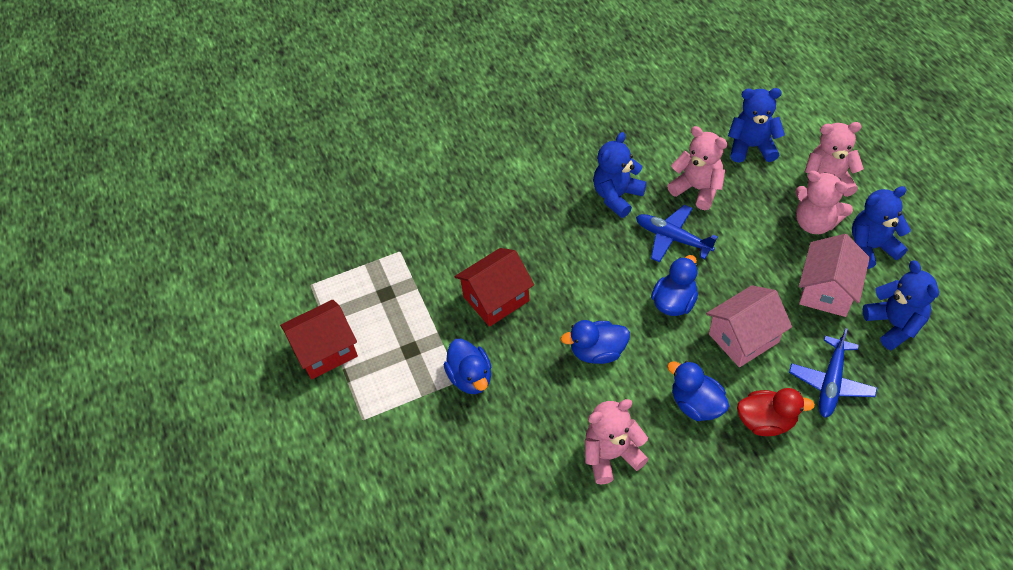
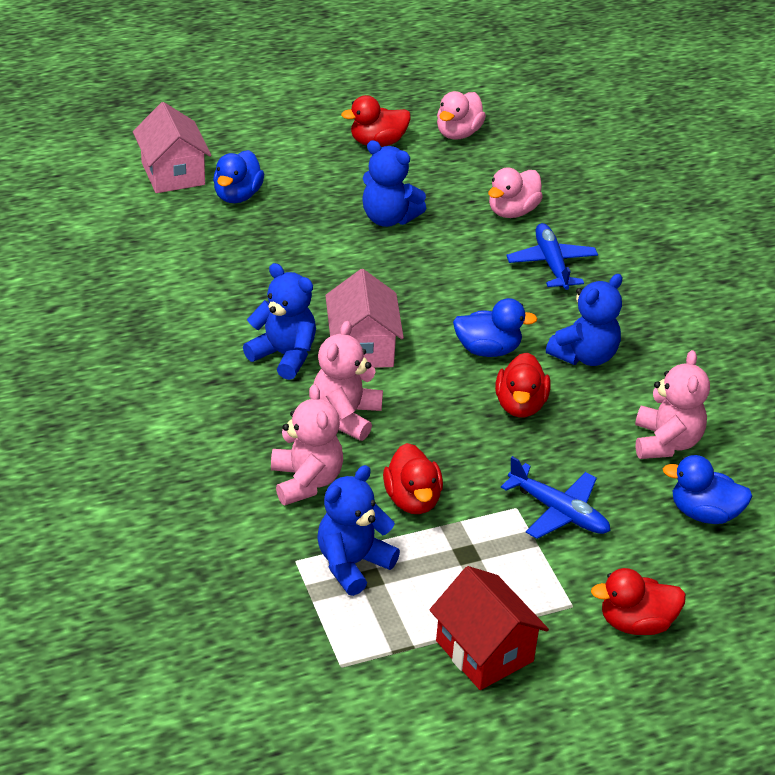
blue duck: 4 -> 3
pink duck: 0 -> 2
pink teddy bear: 4 -> 3
red duck: 1 -> 4
red house: 2 -> 1

